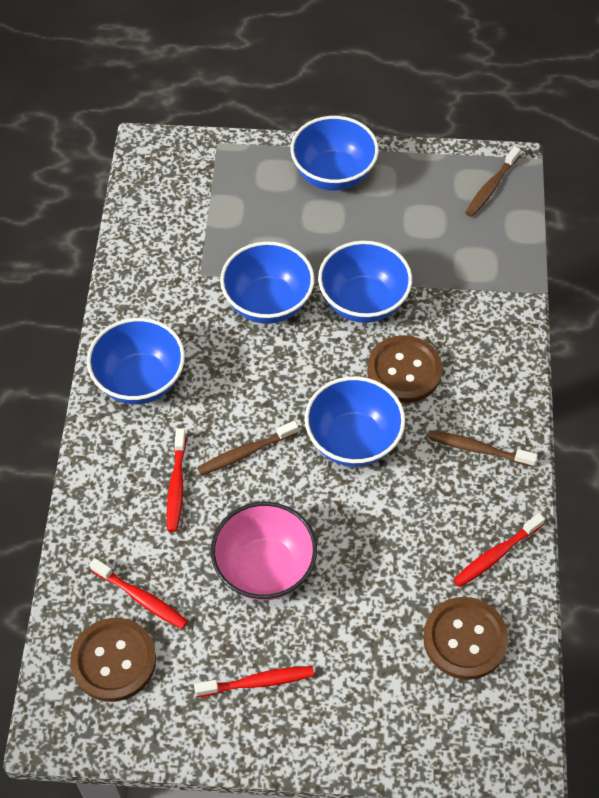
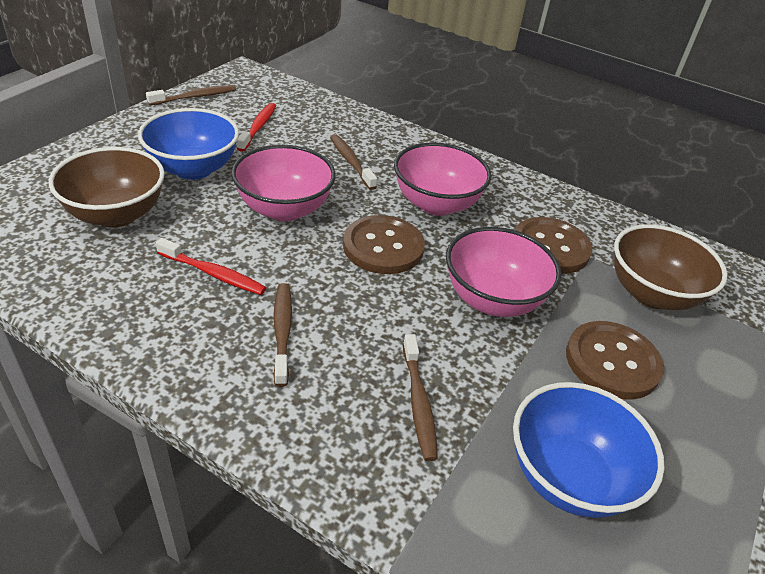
blue bowl: 5 -> 2
brown bowl: 0 -> 2
brown toothbrush: 3 -> 4
pink bowl: 1 -> 3
red toothbrush: 4 -> 2

